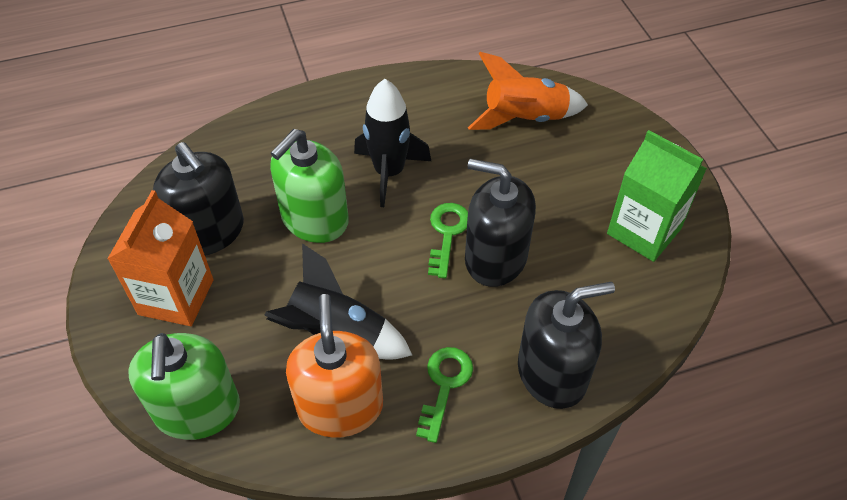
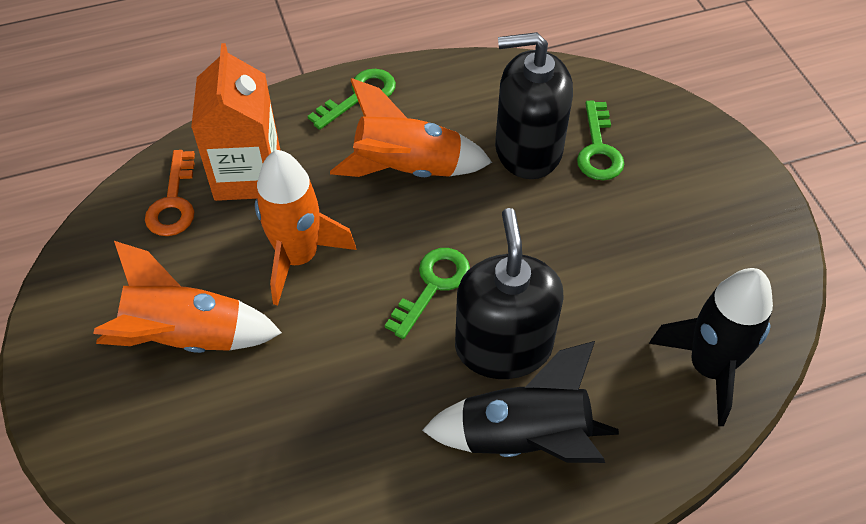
black soap dispenser: 3 -> 2
green carton: 1 -> 0
green key: 2 -> 3
green soap dispenser: 2 -> 0
orange key: 0 -> 1
orange rocket: 1 -> 3
orange soap dispenser: 1 -> 0

